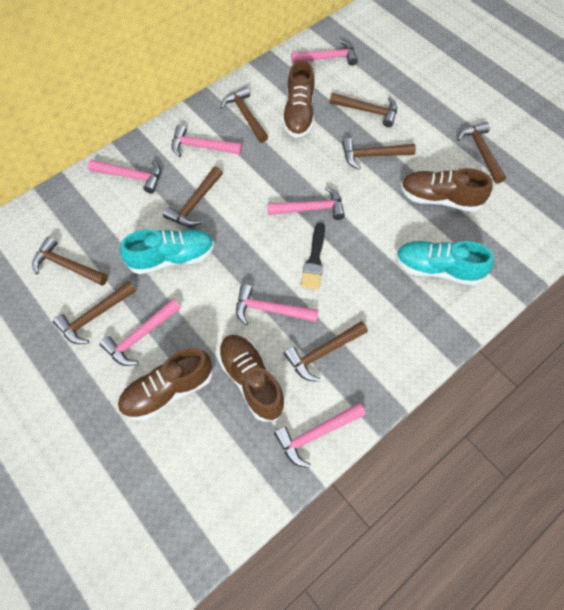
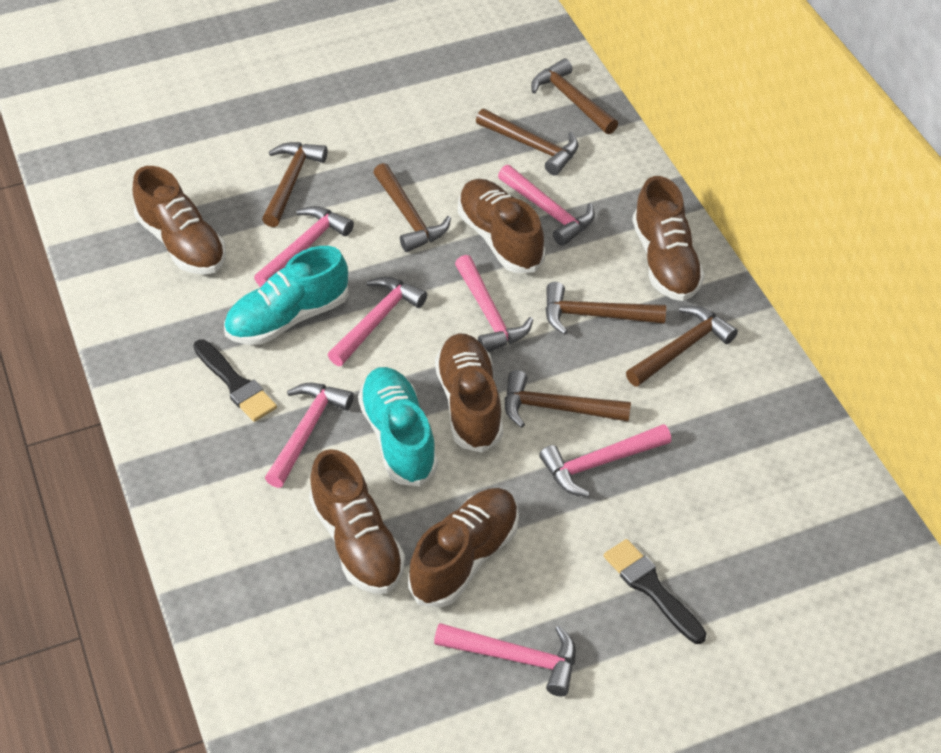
black brush: 1 -> 2
brown hammer: 8 -> 7
brown shoe: 4 -> 6

